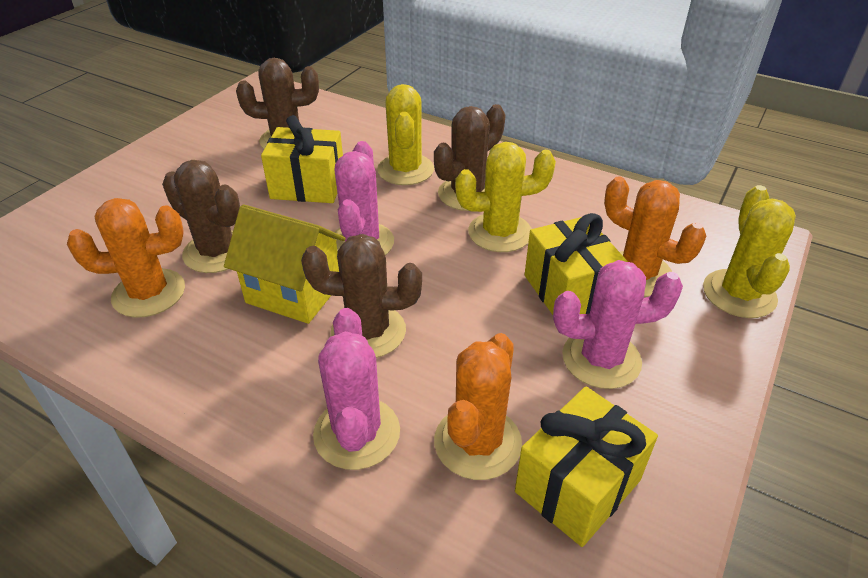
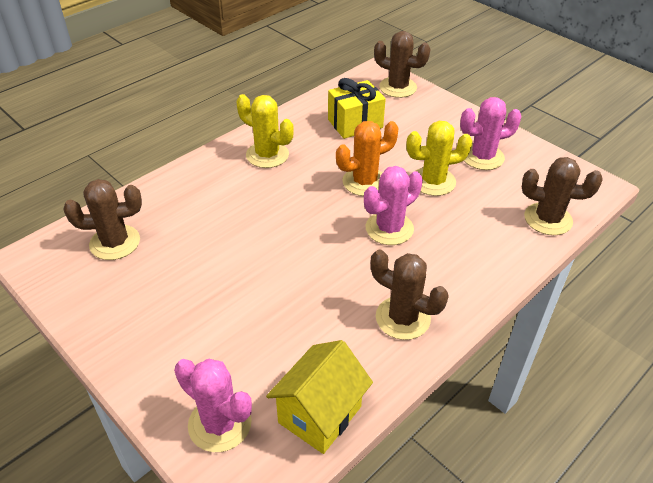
orange cactus: 3 -> 1
yellow cactus: 3 -> 2
yellow gift: 3 -> 1

